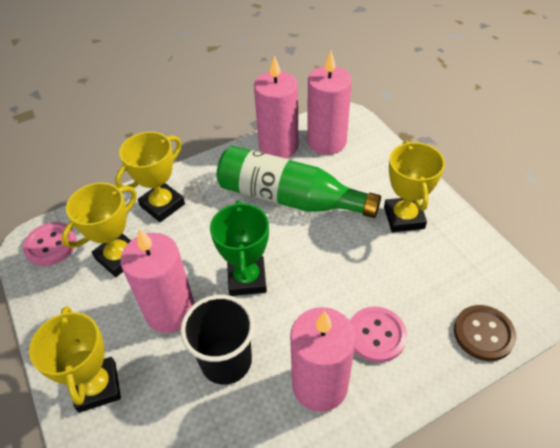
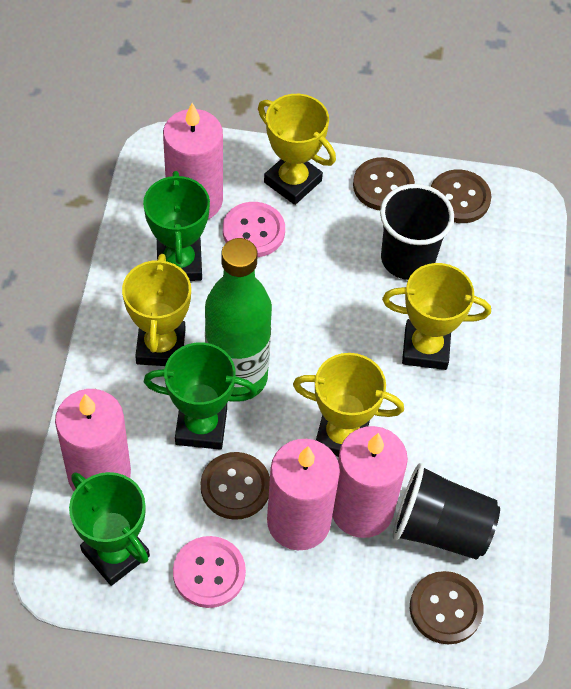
black cup: 1 -> 2
brown button: 1 -> 4
green trophy: 1 -> 3

